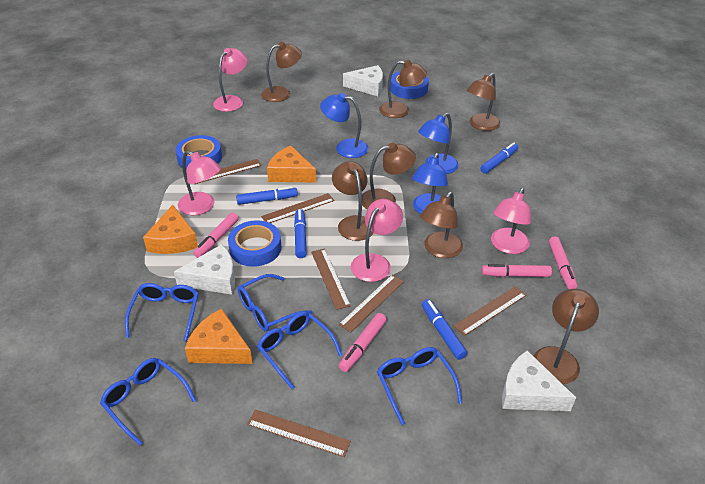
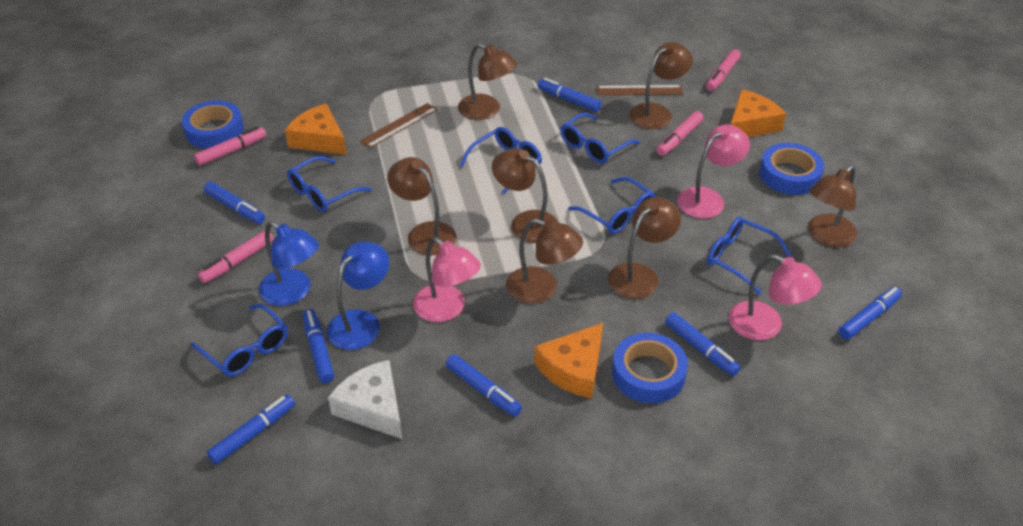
blue glasses: 5 -> 6
blue lamp: 3 -> 2
blue marker: 4 -> 7
brown ruler: 6 -> 2
pink lamp: 4 -> 3
white cheese: 3 -> 1

